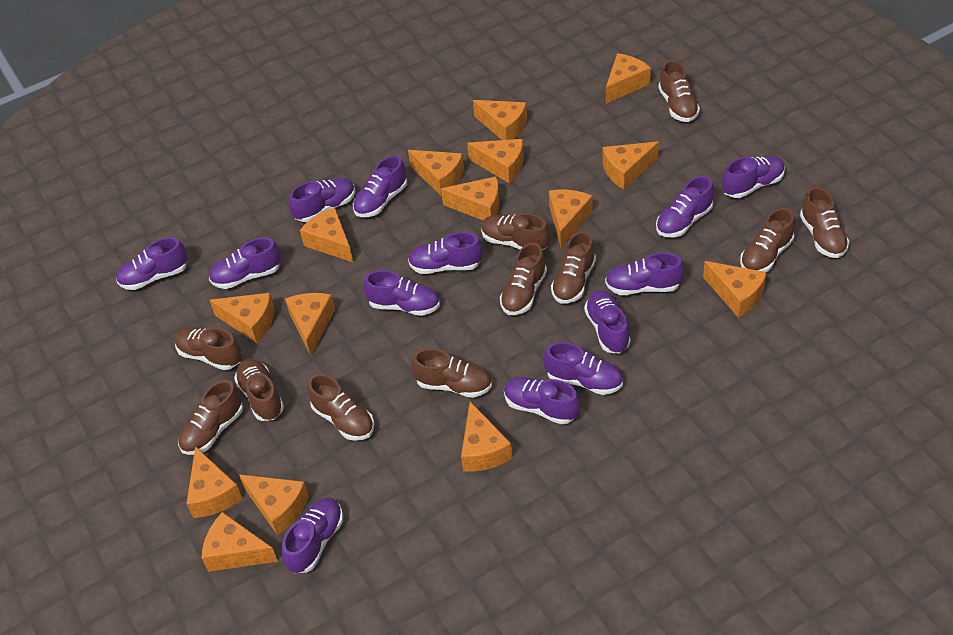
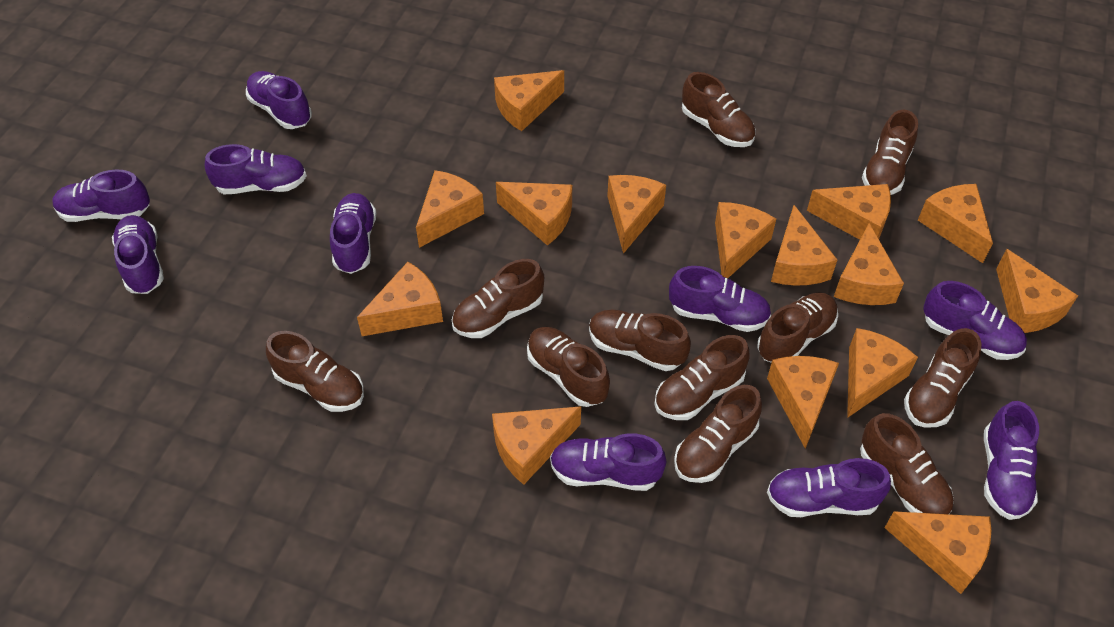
purple shoe: 13 -> 10

